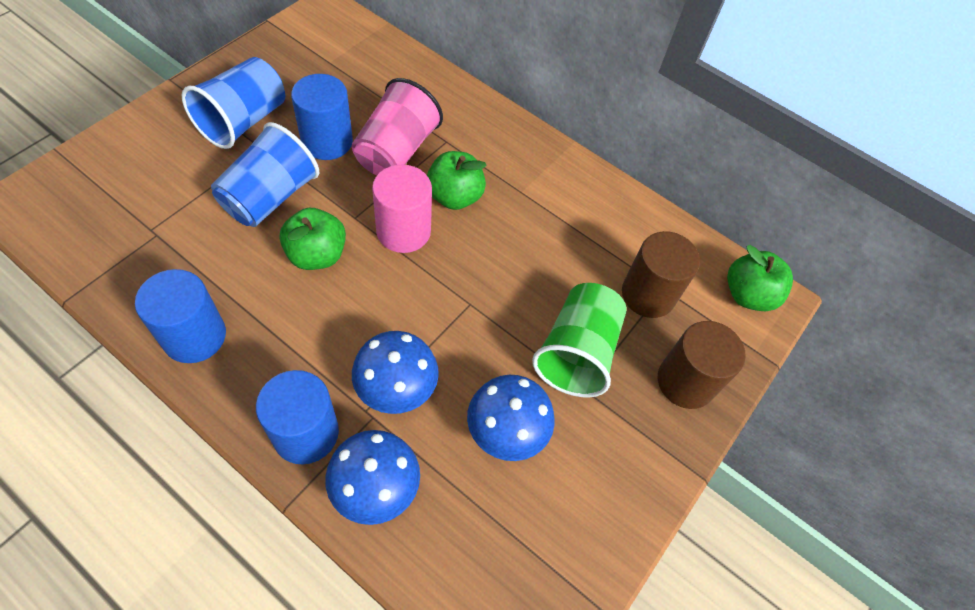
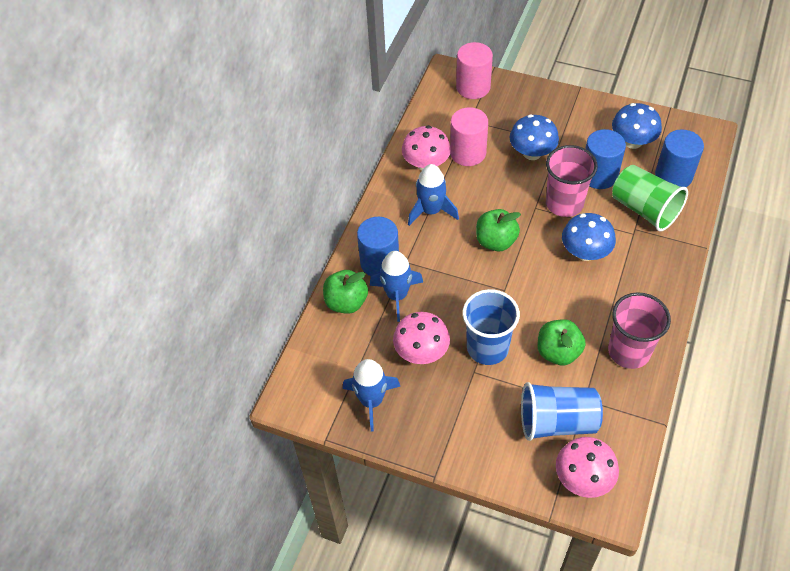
blue rocket: 0 -> 3
brown cylinder: 2 -> 0
pink cup: 1 -> 2
pink cylinder: 1 -> 2
pink mushroom: 0 -> 3

